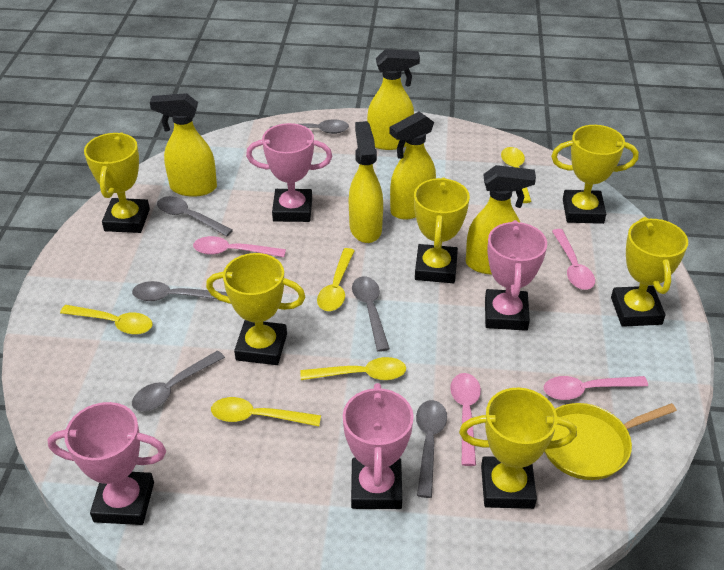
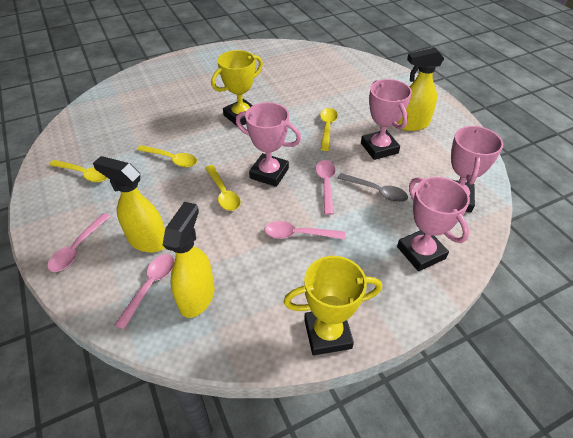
grey spoon: 6 -> 1
yellow pan: 1 -> 0
yellow spoon: 5 -> 4
yellow spray bottle: 5 -> 3
yellow trophy: 6 -> 2

